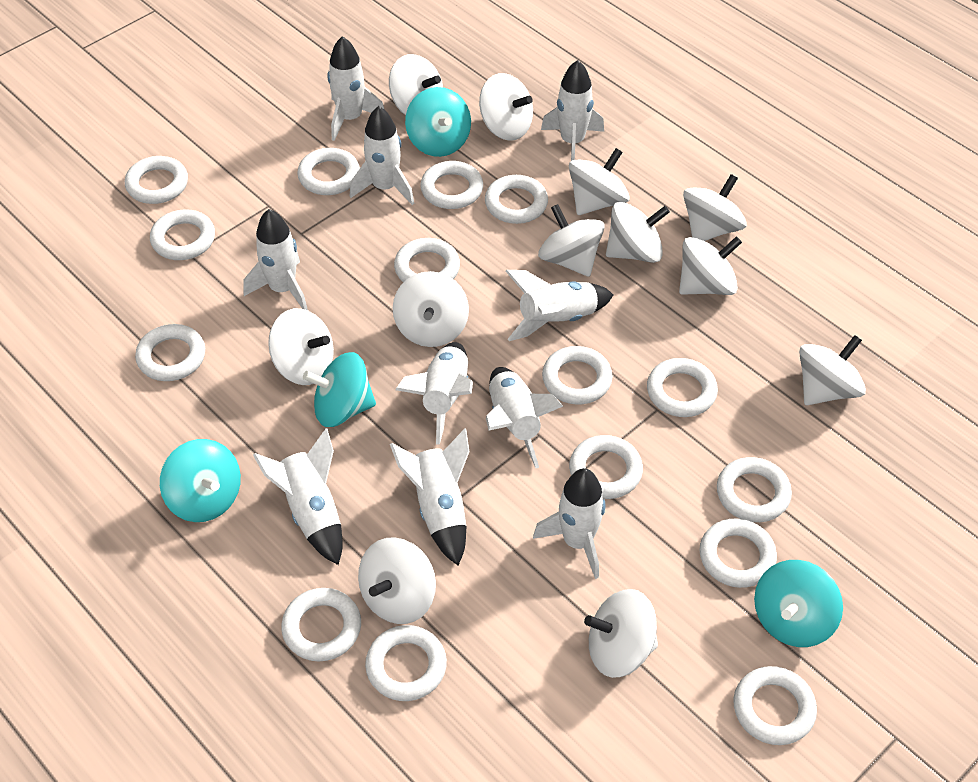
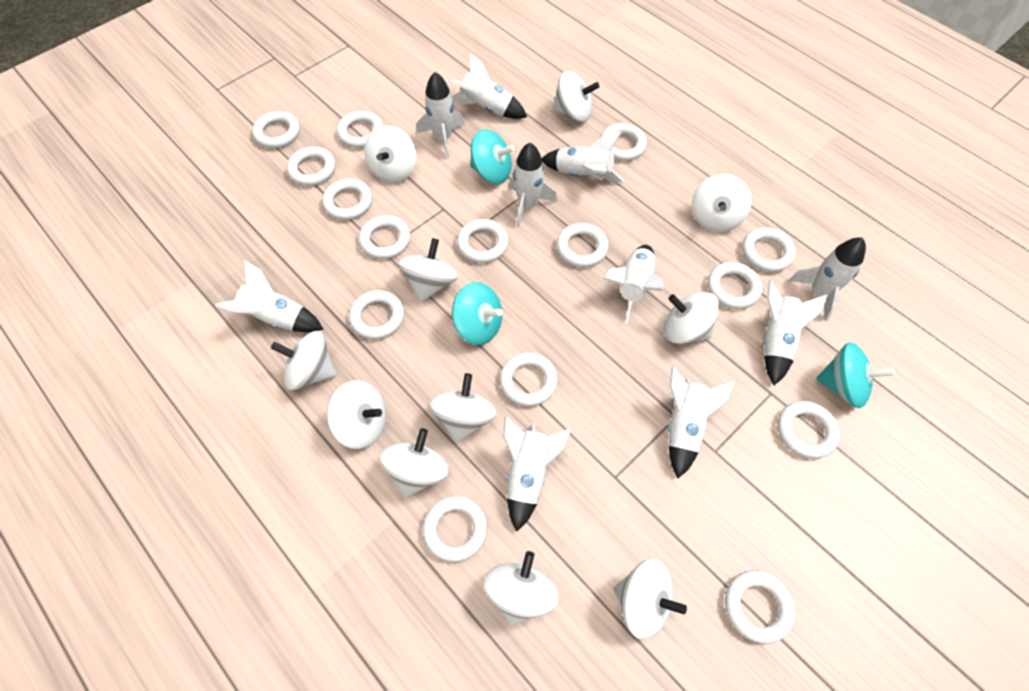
turquoise spinning top: 4 -> 3
white spinning top: 12 -> 11

